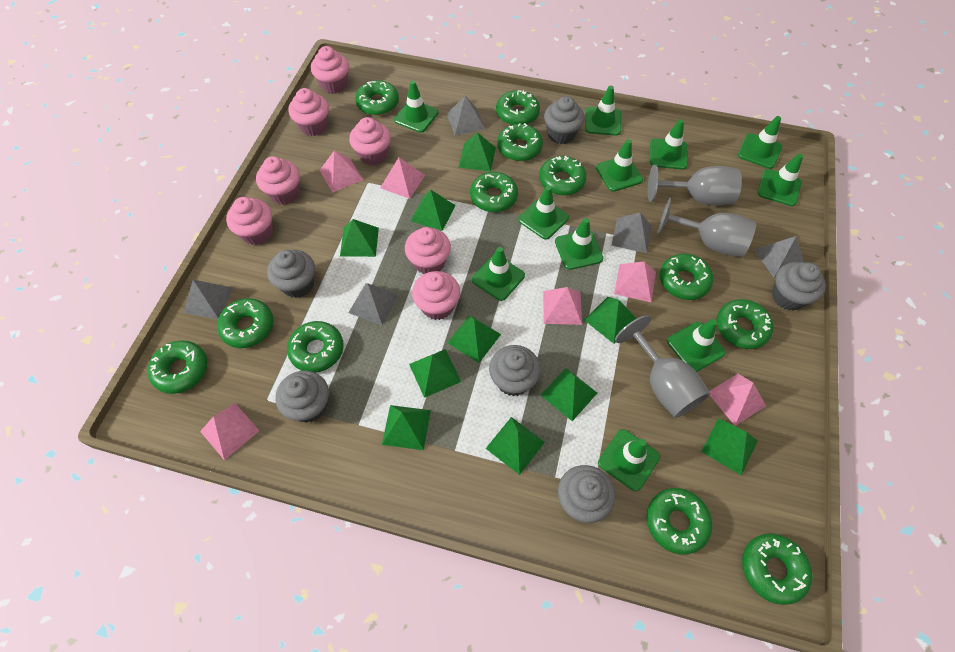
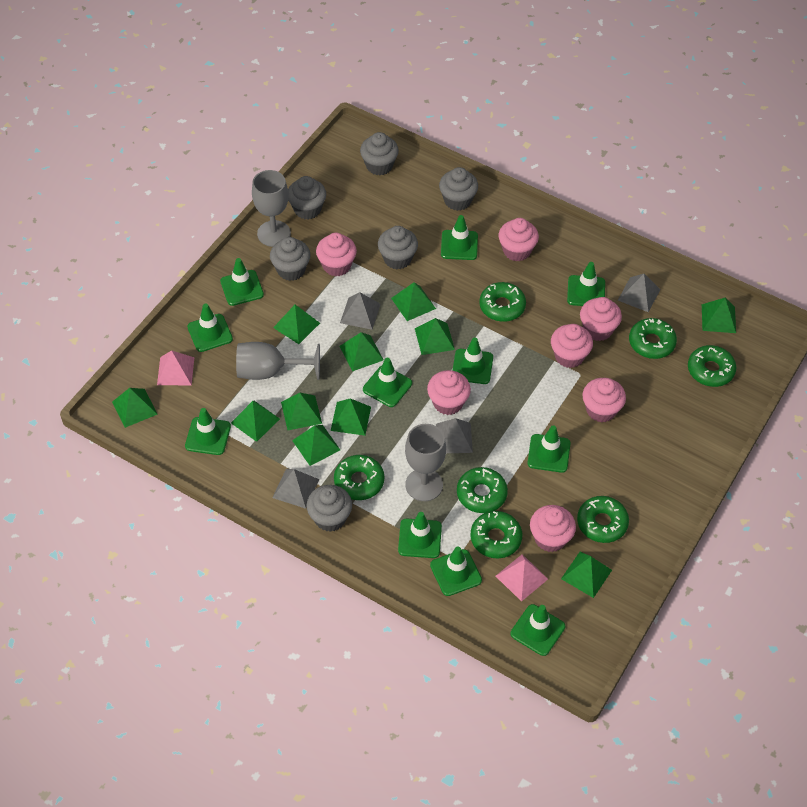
green donut: 12 -> 7
green pyramid: 10 -> 11
grey pyramid: 5 -> 4
pink pyramid: 6 -> 2

